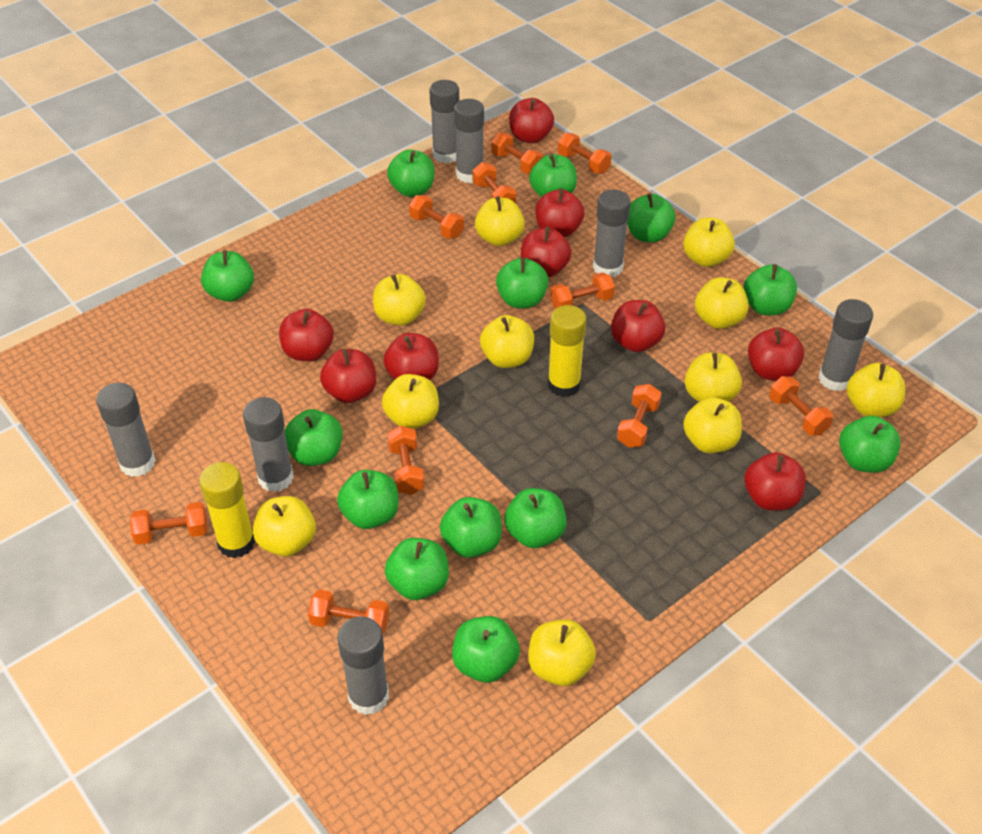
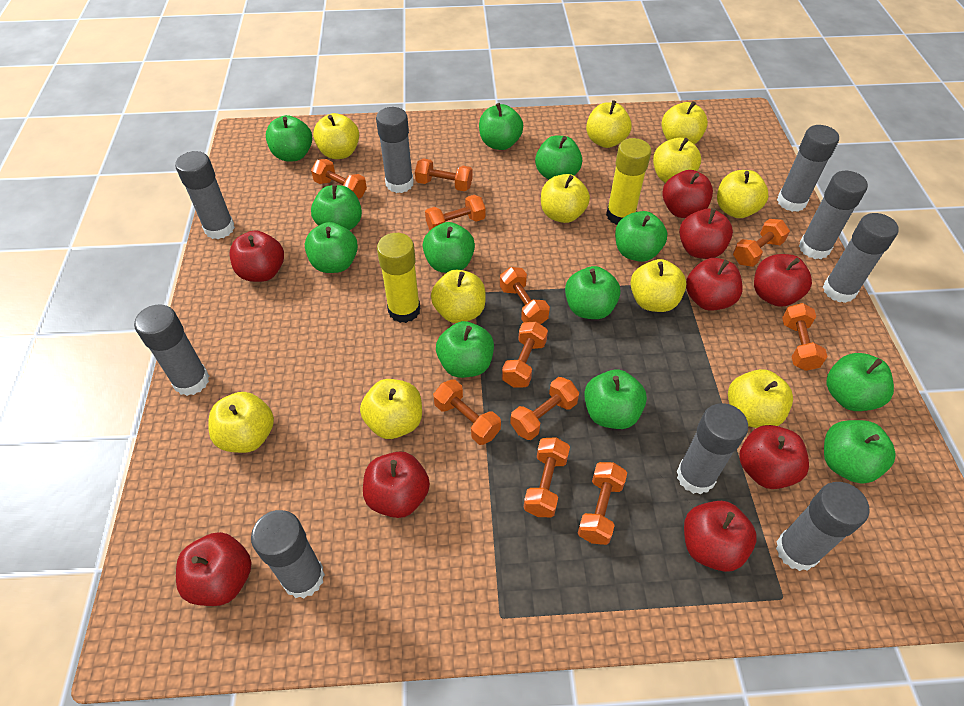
green apple: 13 -> 12
grey glue stick: 7 -> 9
orange dumbbell: 10 -> 11

